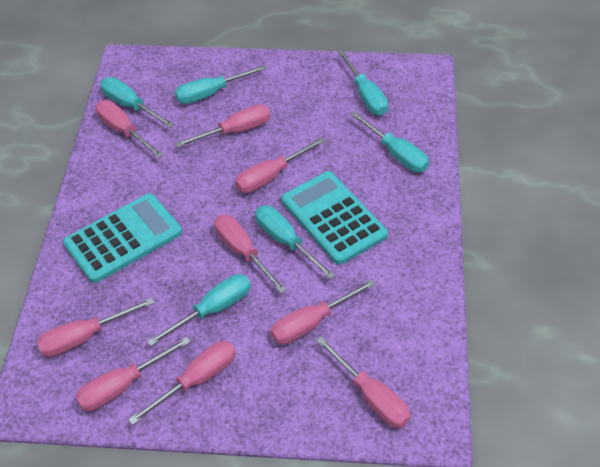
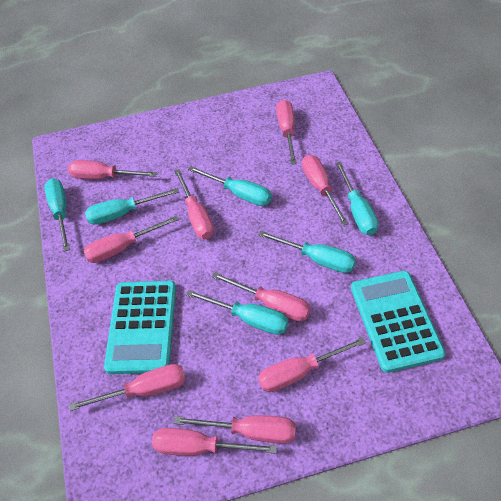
pink screwdriver: 9 -> 10

